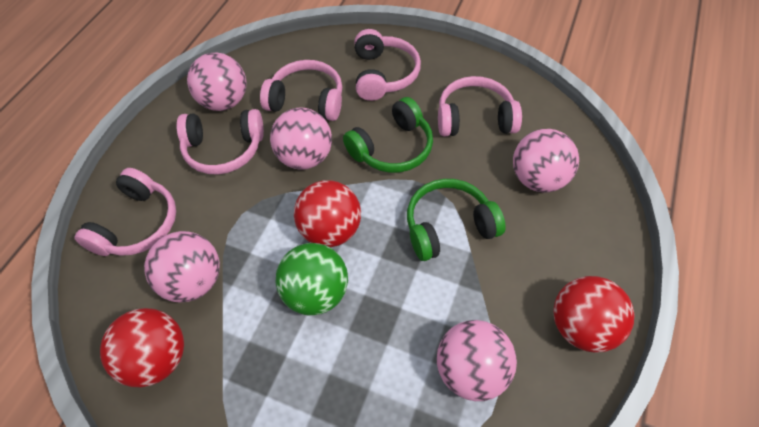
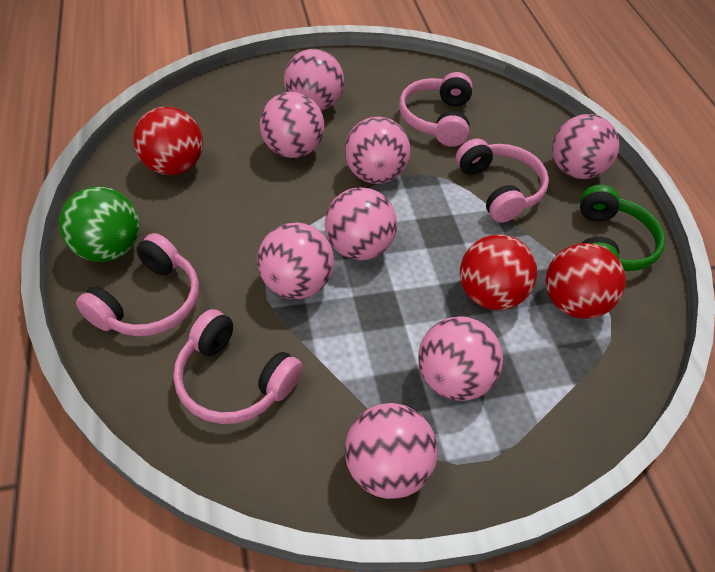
green headphones: 2 -> 1
pink ball: 5 -> 8
pink headphones: 5 -> 4

